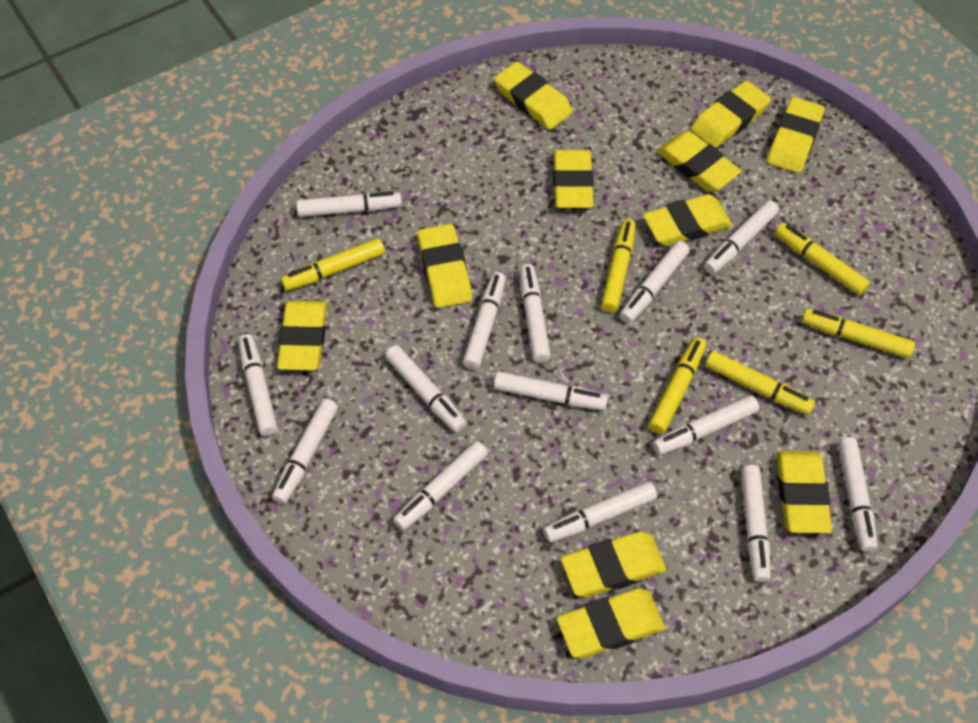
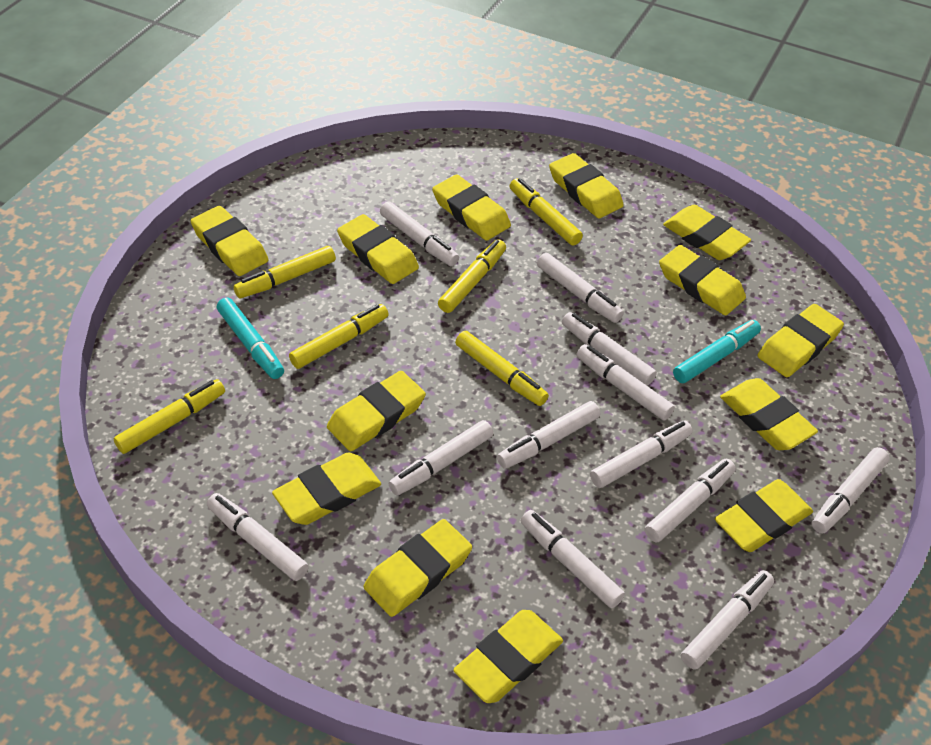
turquoise marker: 0 -> 2
white marker: 14 -> 12
yellow eraser: 11 -> 13

